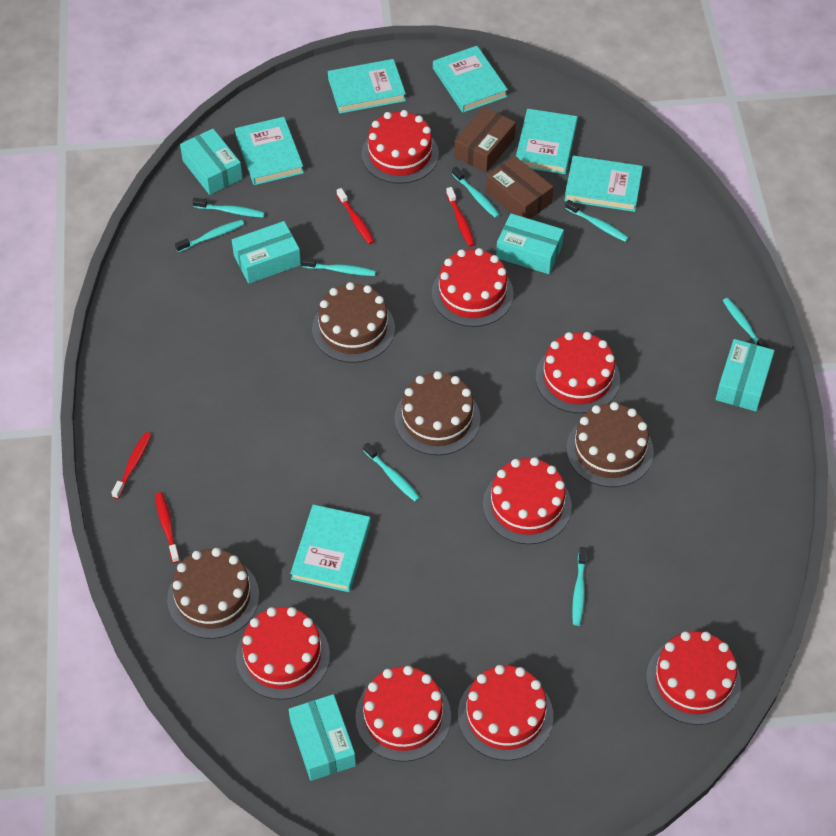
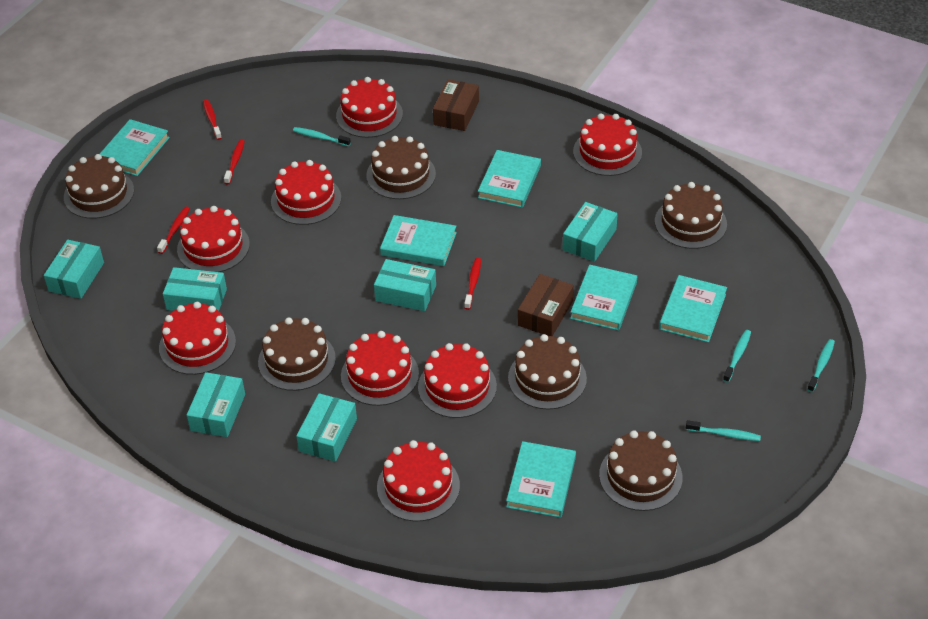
brown cake: 4 -> 6
turquoise box: 5 -> 6
turquoise toothbrush: 8 -> 4

